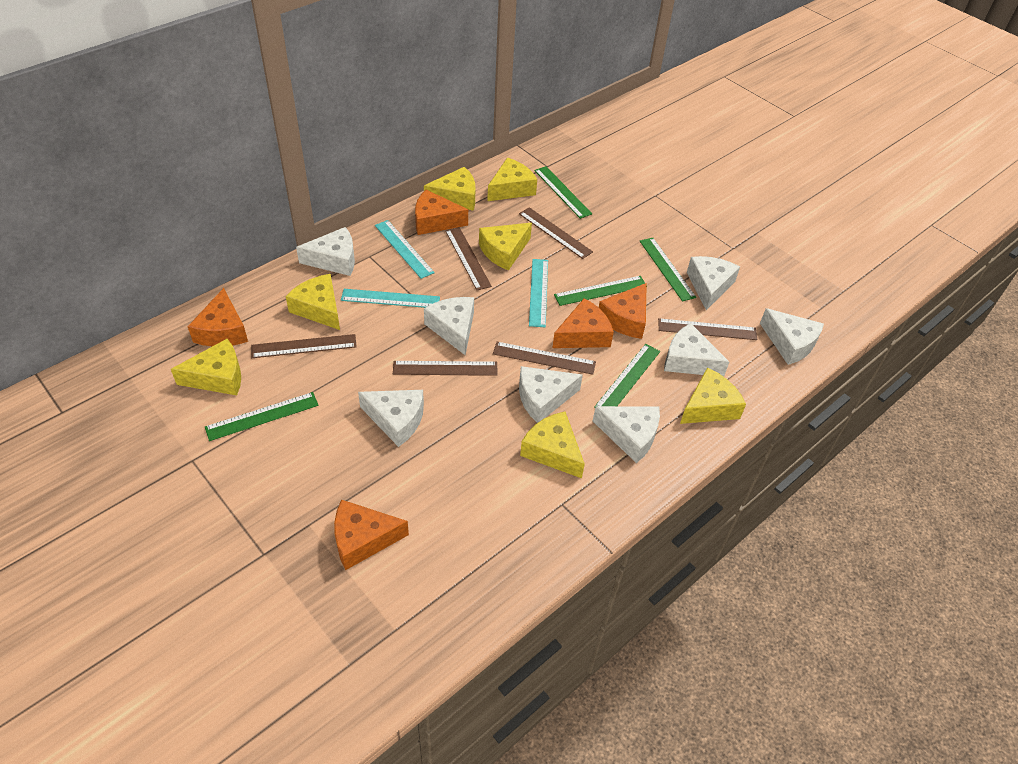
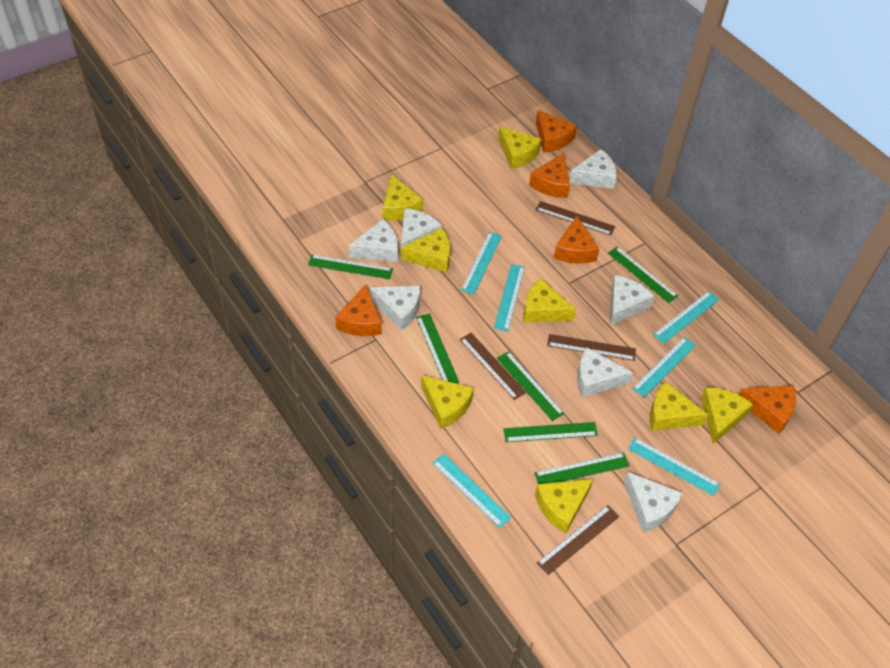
brown ruler: 6 -> 4
green ruler: 5 -> 6
turquoise ruler: 3 -> 6
white cheese: 8 -> 7
yellow cheese: 7 -> 8

